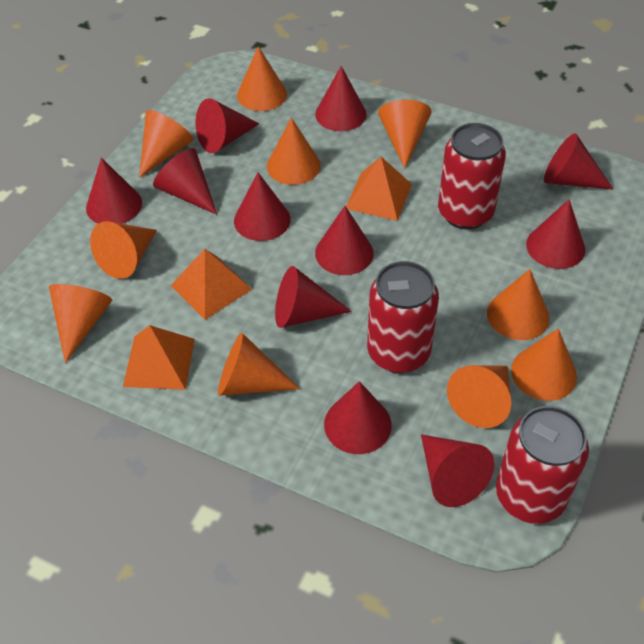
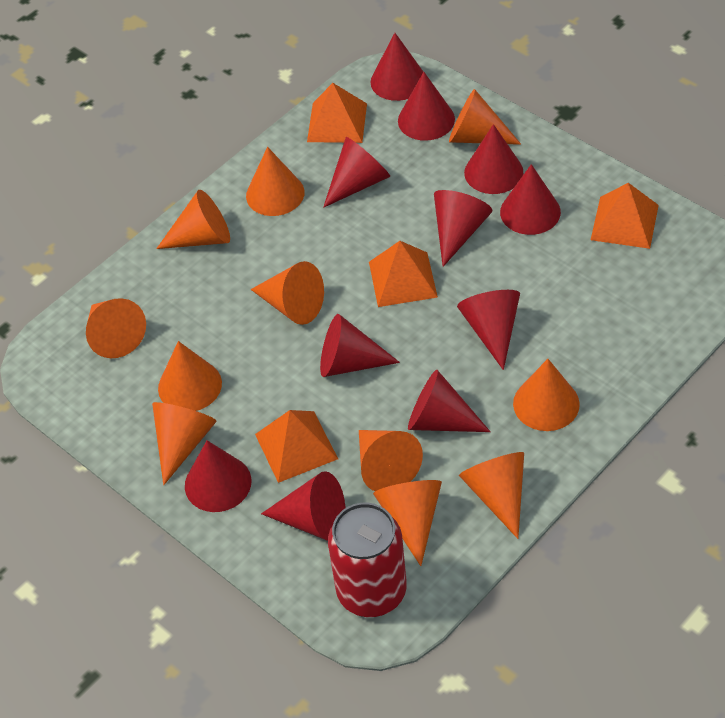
orange cone: 10 -> 11
orange pyramid: 3 -> 4
red can: 3 -> 1

